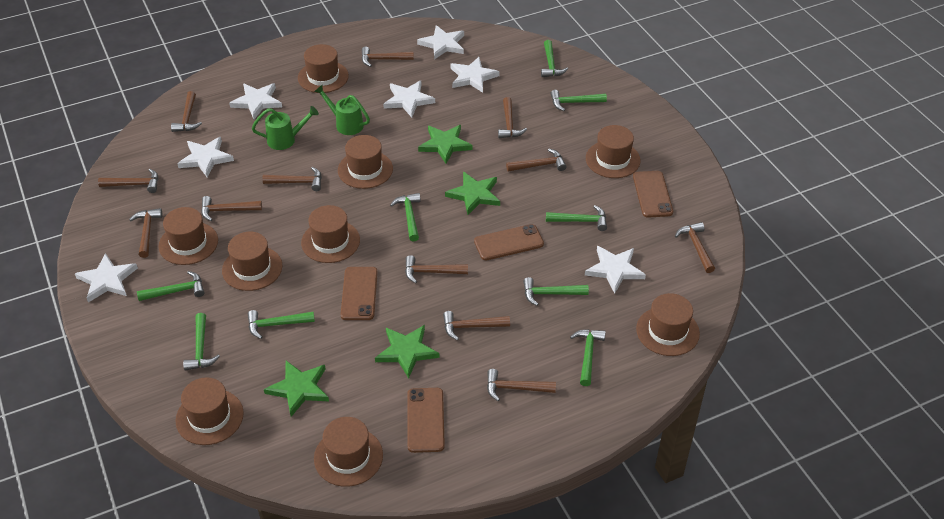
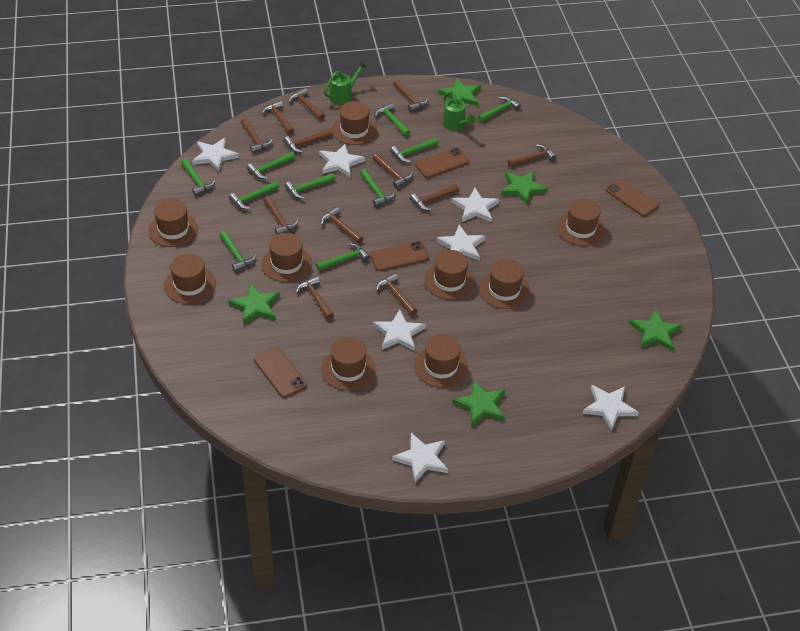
green hammer: 9 -> 10
green star: 4 -> 5

